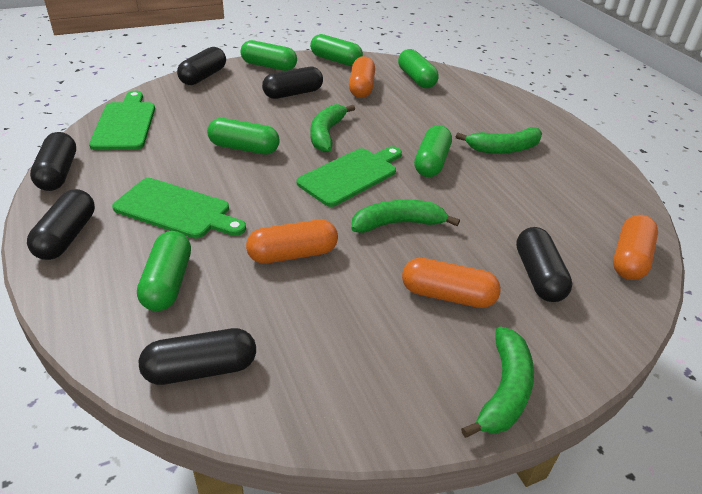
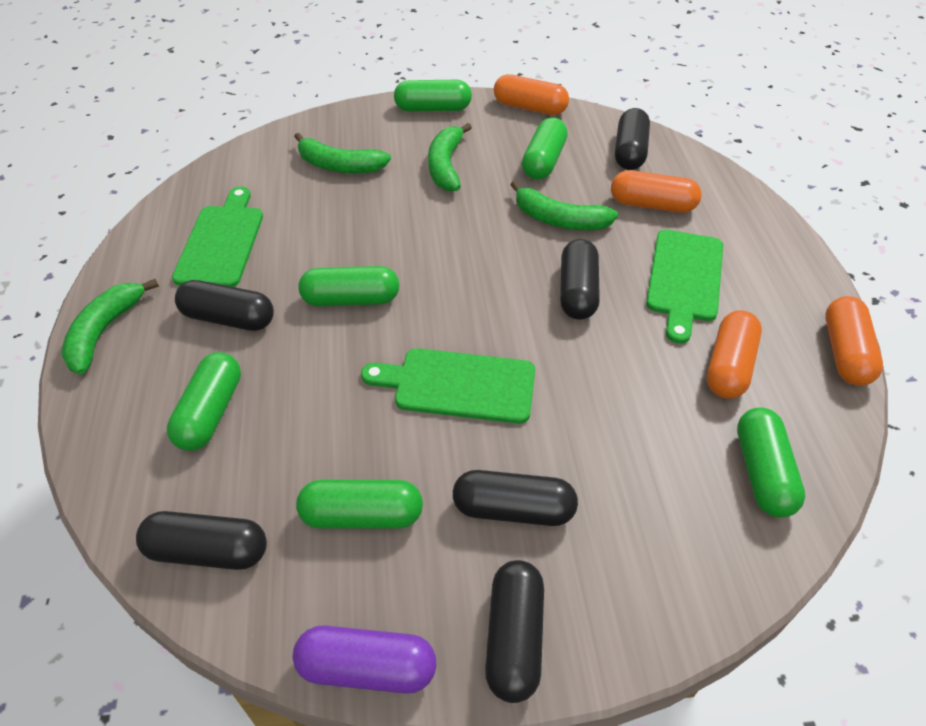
purple capsule: 0 -> 1

